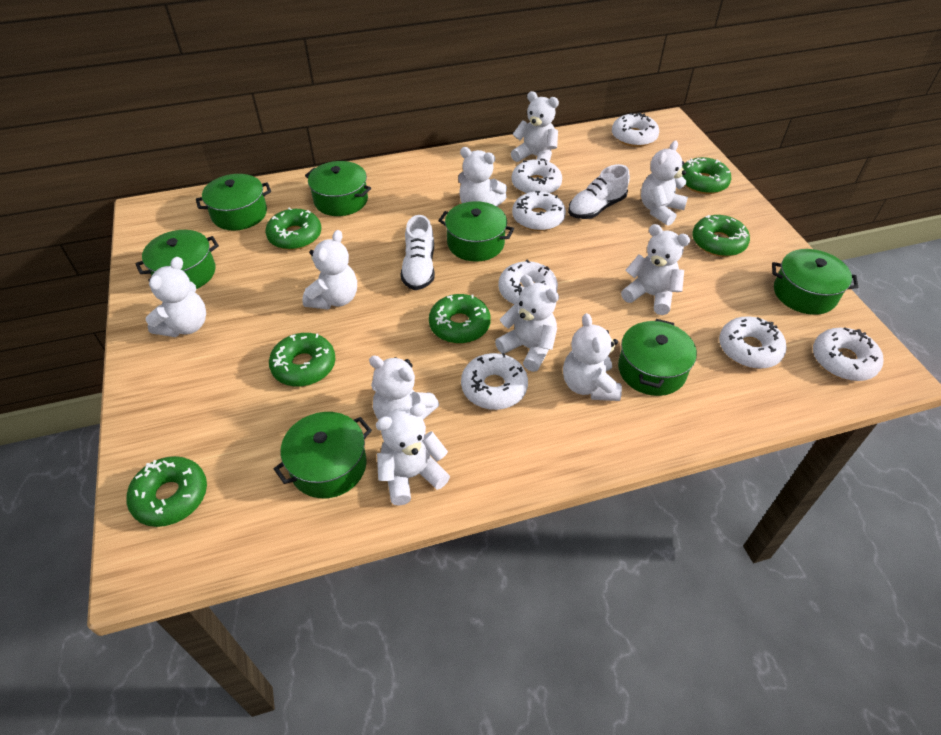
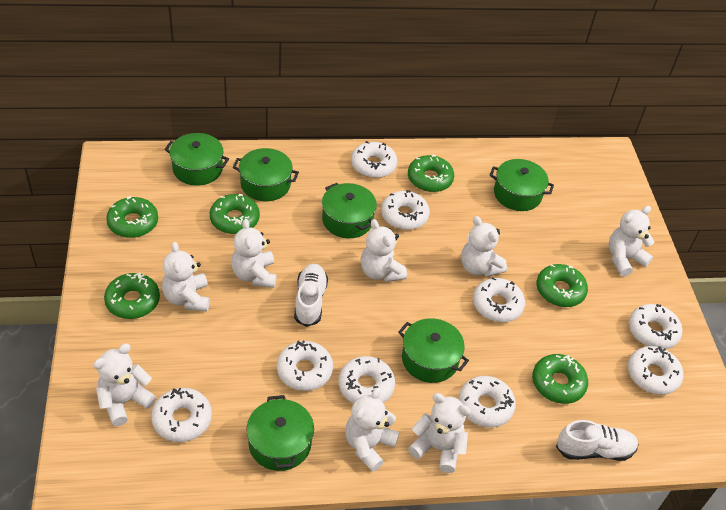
green pot: 7 -> 6
white donut: 7 -> 9
white teddy bear: 10 -> 8

